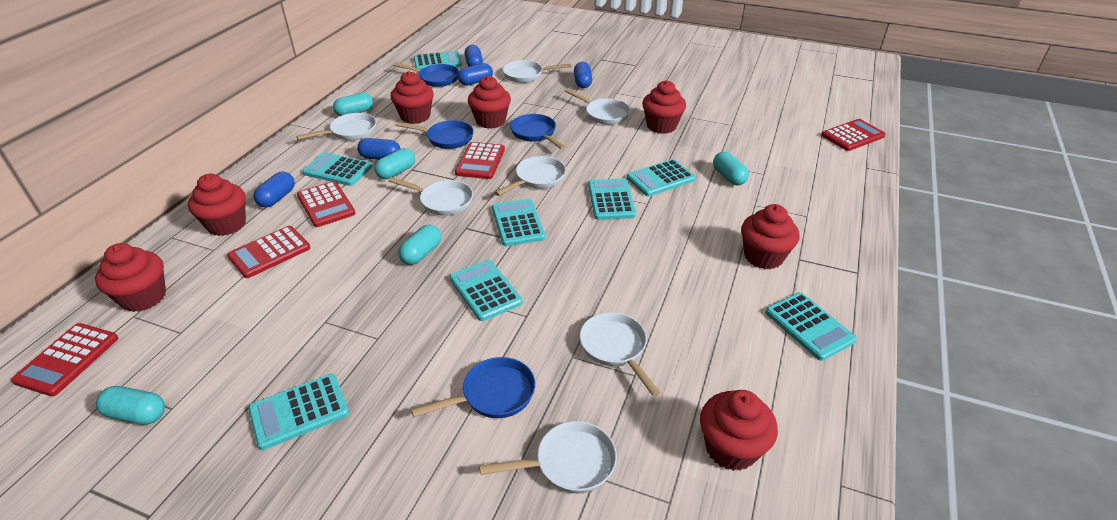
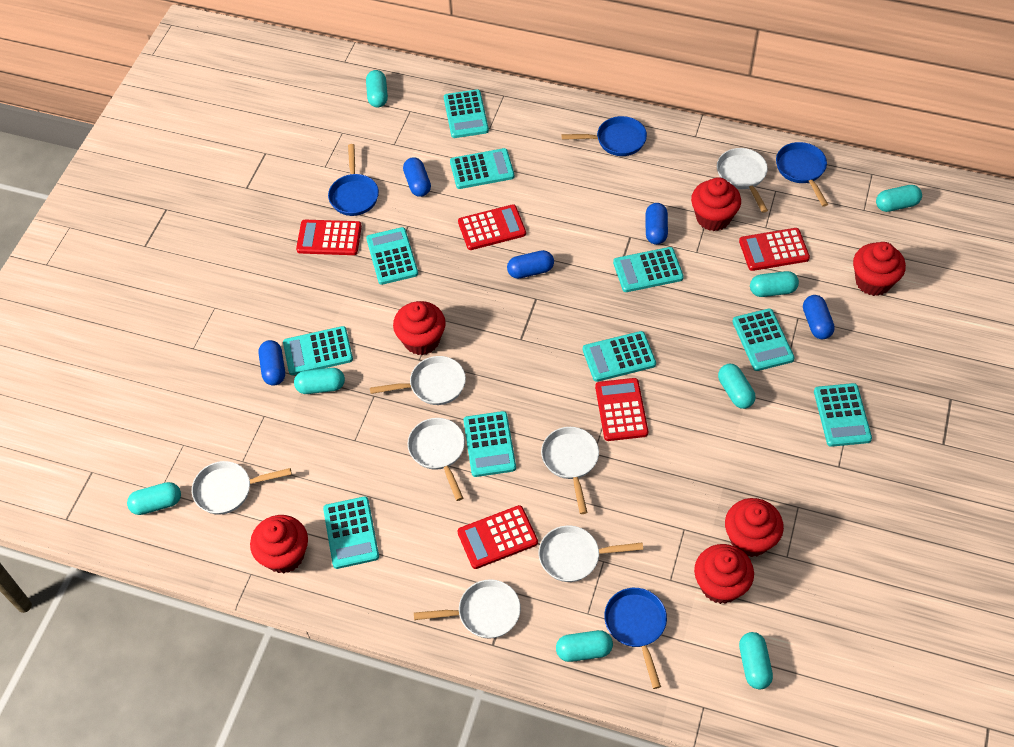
red cupcake: 7 -> 6
turquoise calculator: 8 -> 10
turquoise capsule: 5 -> 8

